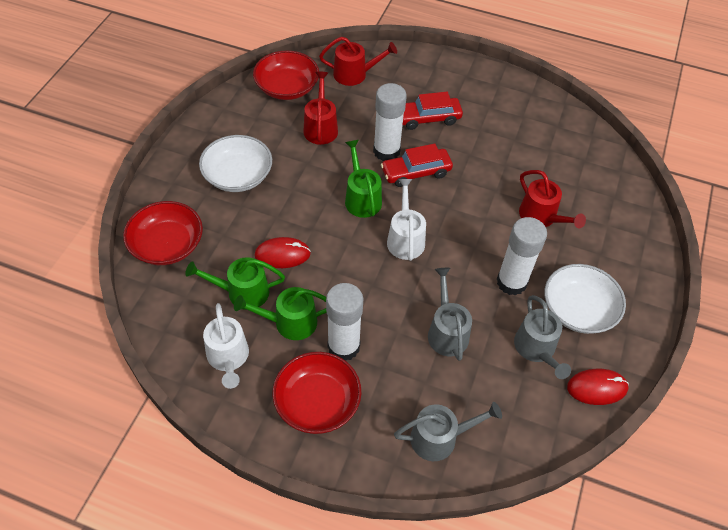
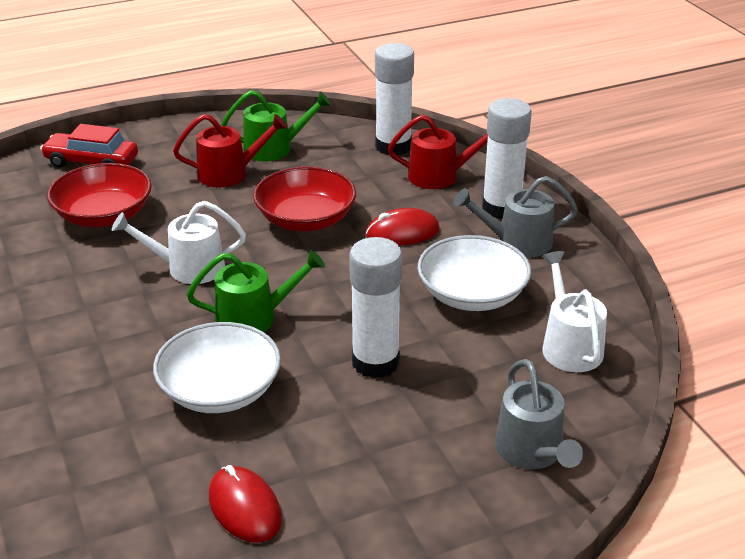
green watering can: 3 -> 2
grey watering can: 3 -> 2
red bowl: 3 -> 2
red car: 2 -> 1
red watering can: 3 -> 2

